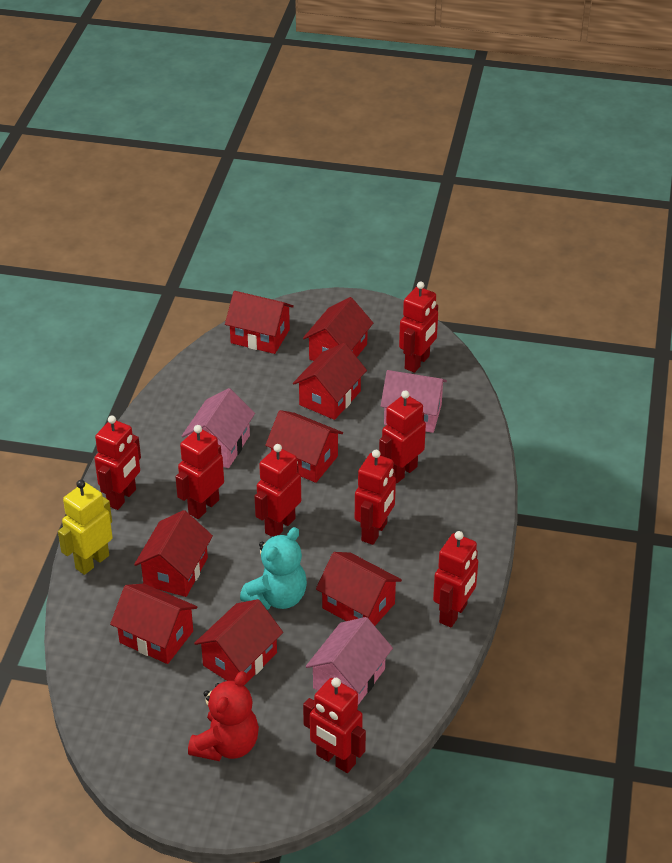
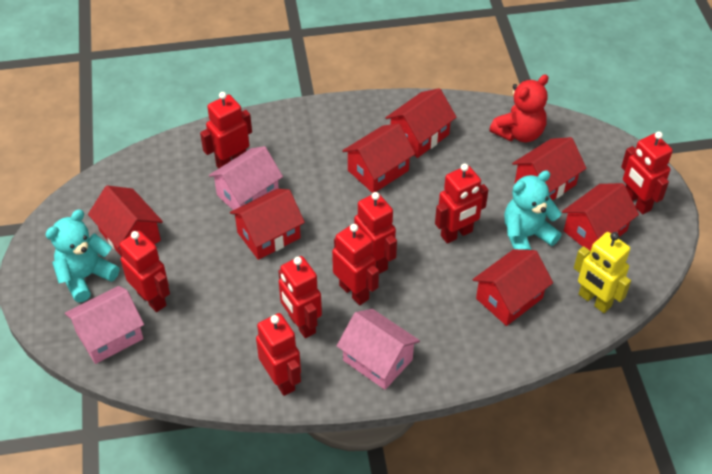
red house: 8 -> 7
turquoise teddy bear: 1 -> 2

